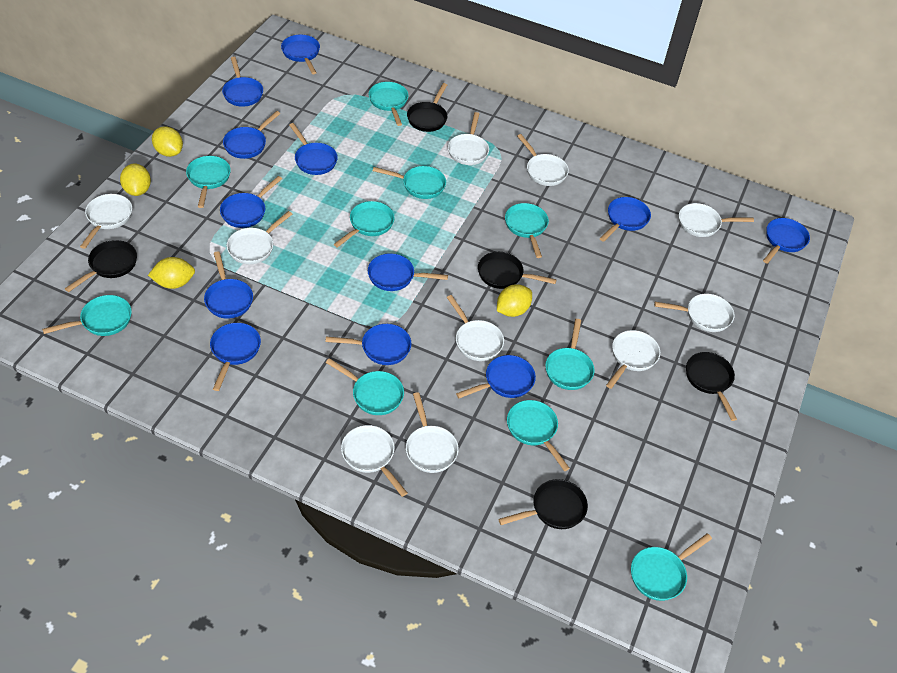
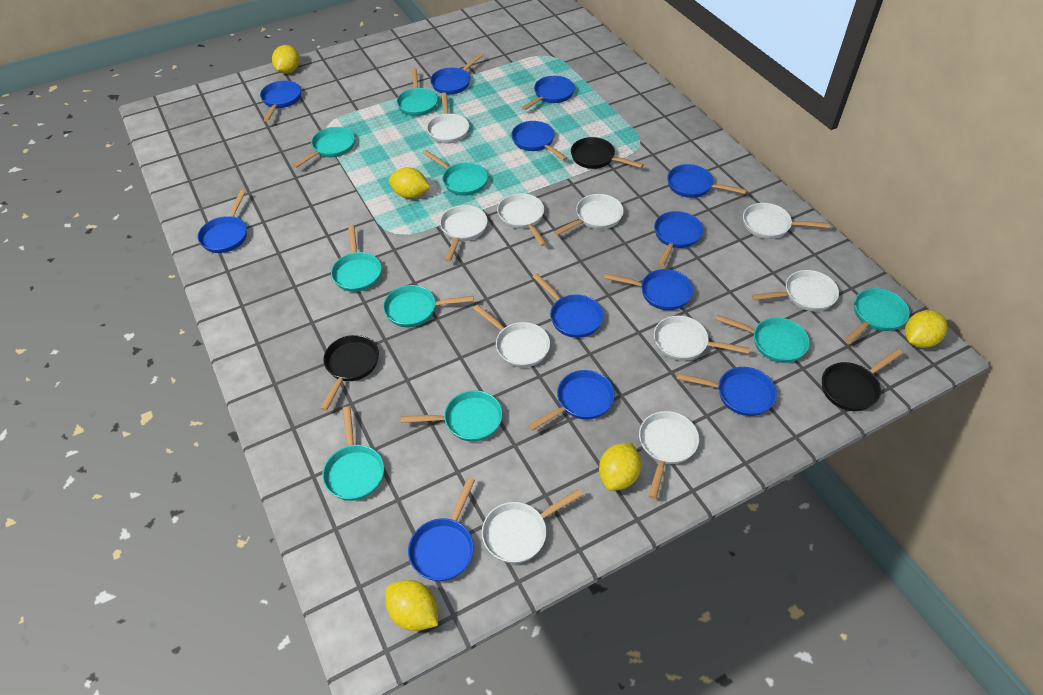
black pan: 5 -> 3
turquoise pan: 10 -> 9
yellow lemon: 4 -> 5

